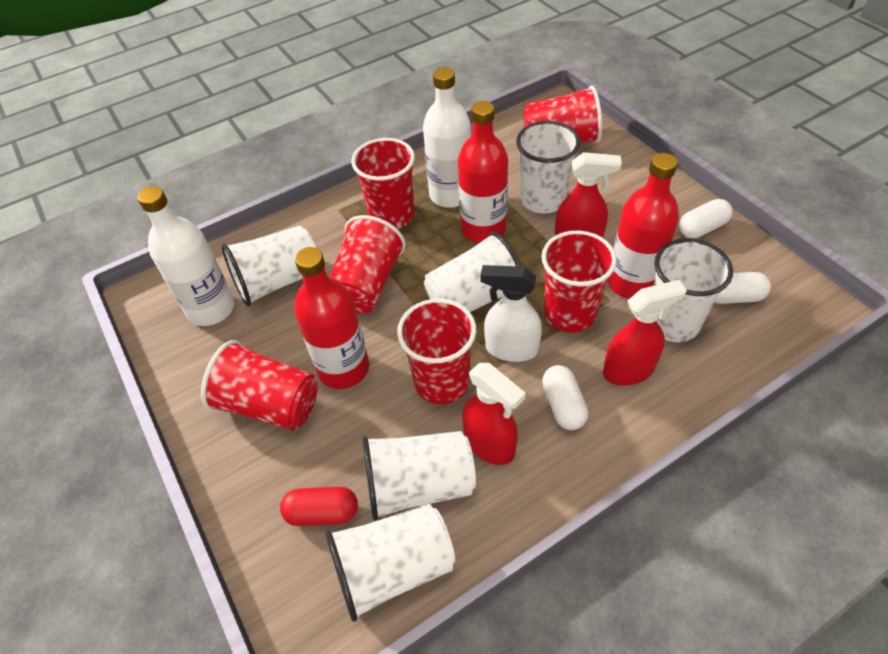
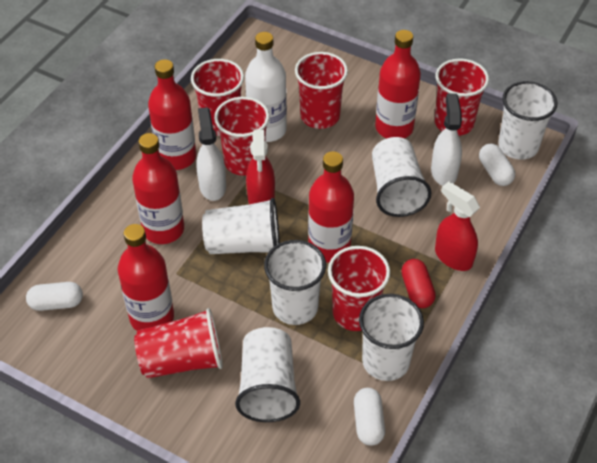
red bottle: 3 -> 5
red spray bottle: 3 -> 2
white bottle: 2 -> 1
white spray bottle: 1 -> 2

